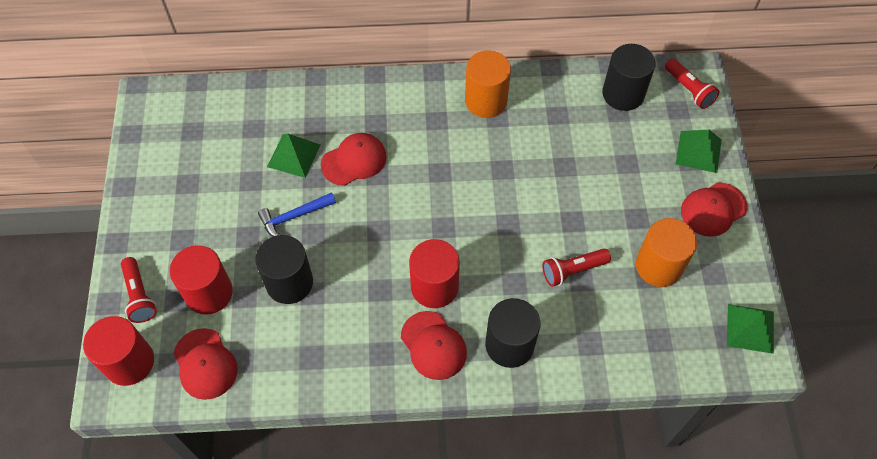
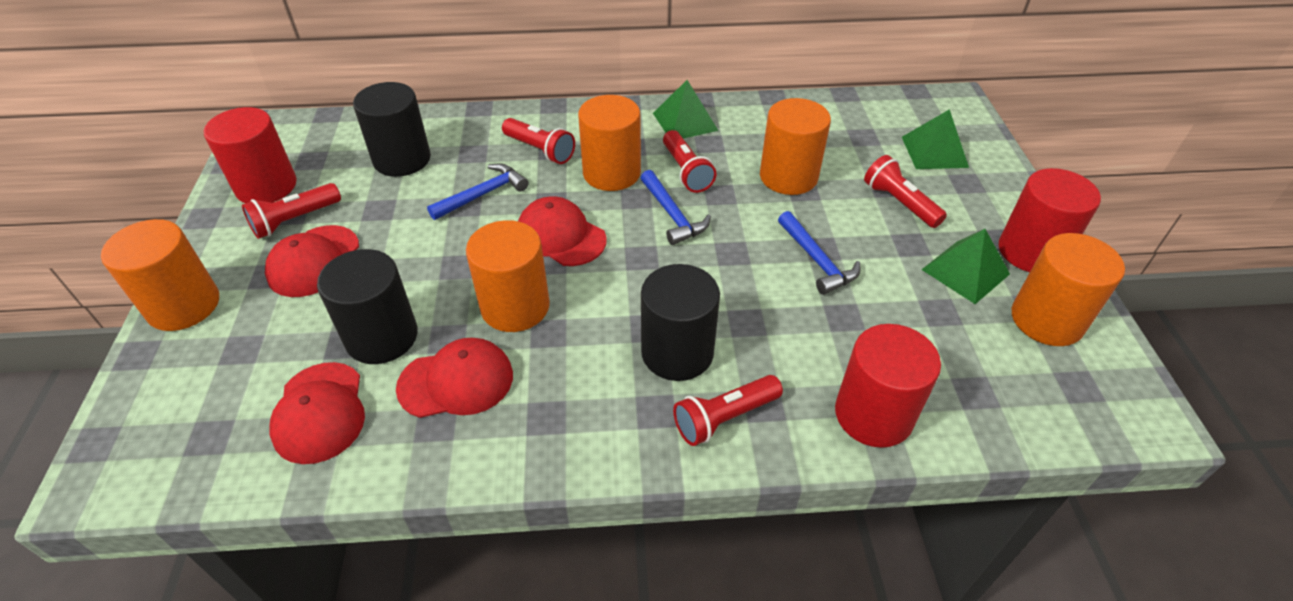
blue hammer: 1 -> 3
orange cylinder: 2 -> 5
red flashlight: 3 -> 5

